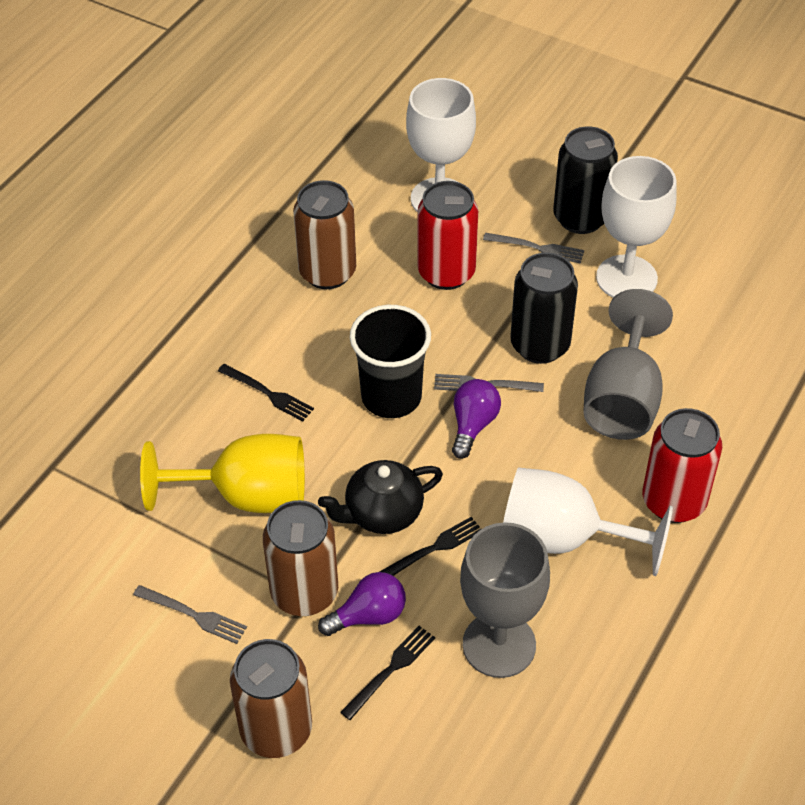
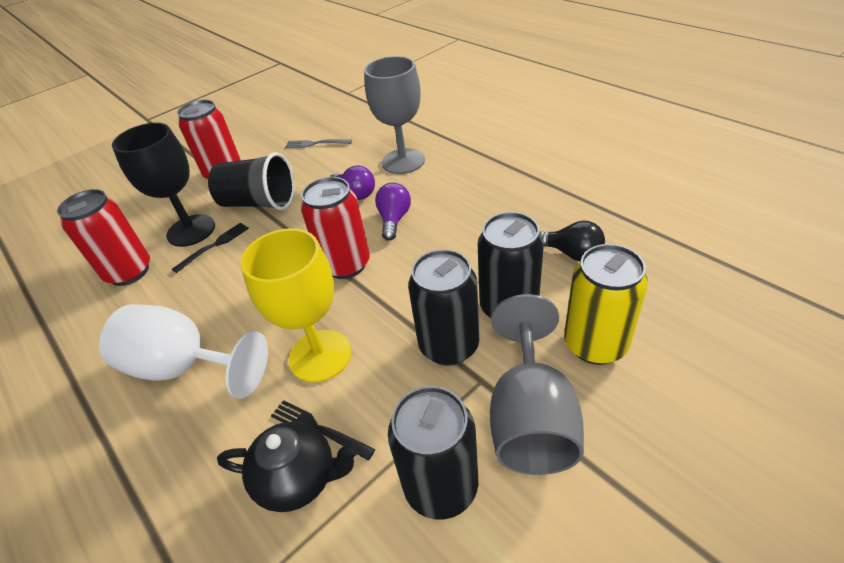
black can: 2 -> 3
black fork: 3 -> 2
black goblet: 0 -> 1
black light bulb: 0 -> 1
brown can: 3 -> 0
grey fork: 3 -> 1
red can: 2 -> 3
white goblet: 3 -> 1
yellow can: 0 -> 1

